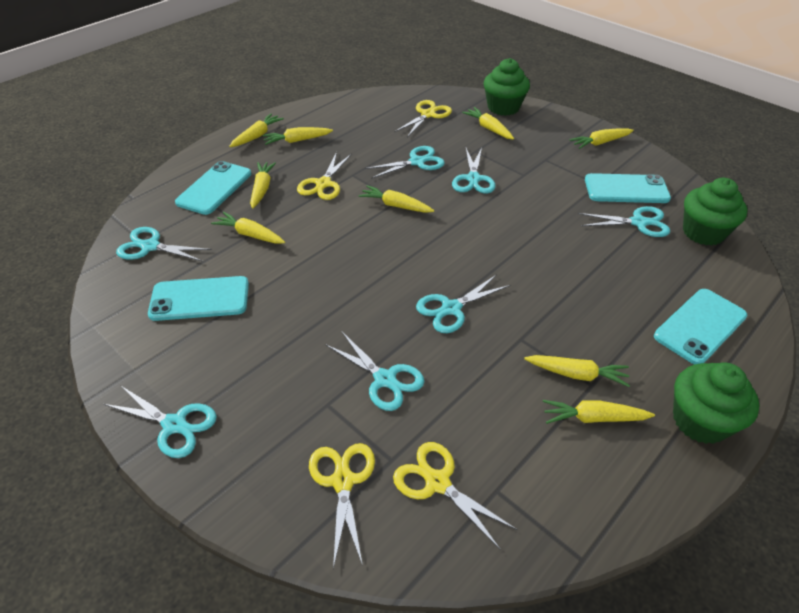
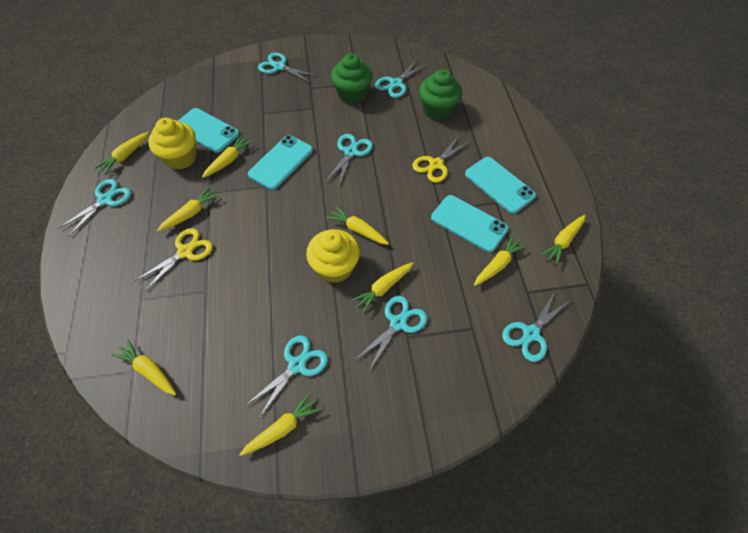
green cupcake: 3 -> 2
yellow cupcake: 0 -> 2
yellow scissors: 4 -> 2

